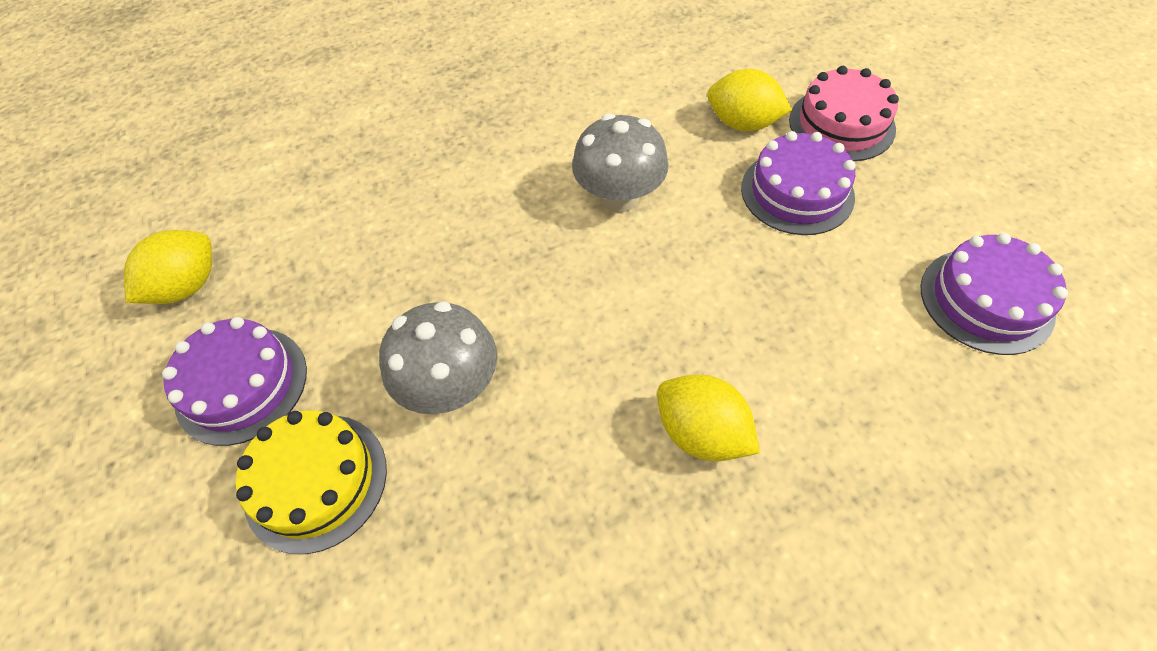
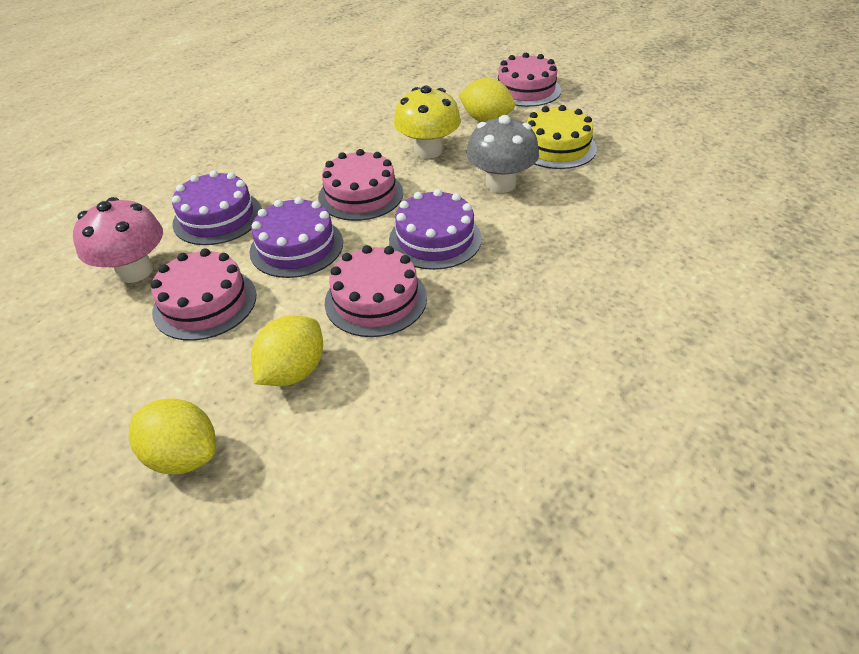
grey mushroom: 2 -> 1
pink cake: 1 -> 4
pink mushroom: 0 -> 1
yellow mushroom: 0 -> 1

